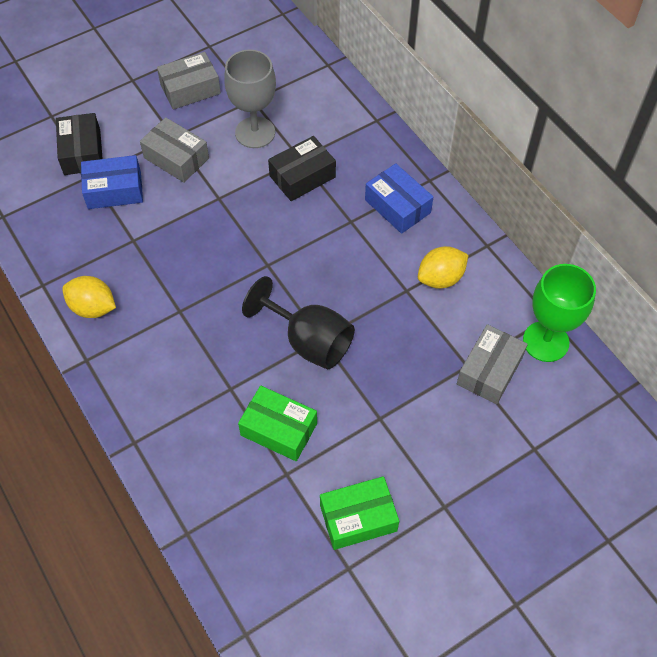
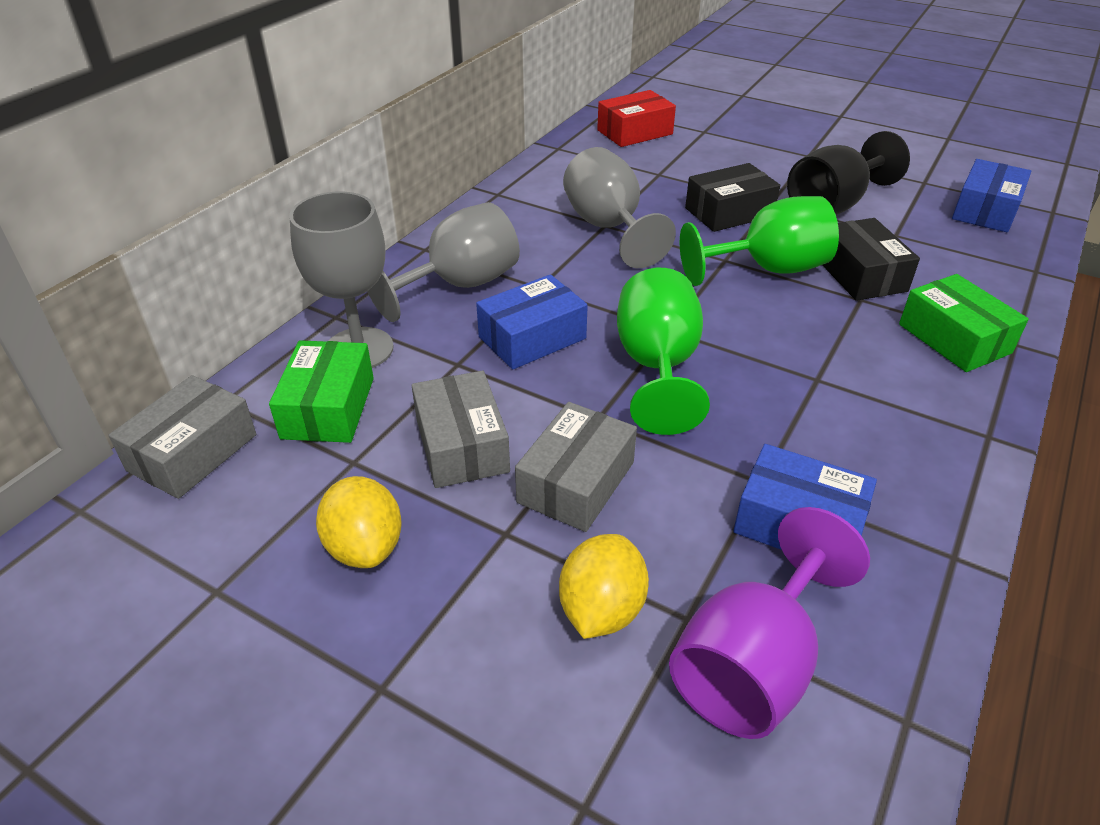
blue box: 2 -> 3
green goblet: 1 -> 2
grey goblet: 1 -> 3
purple goblet: 0 -> 1
red box: 0 -> 1

